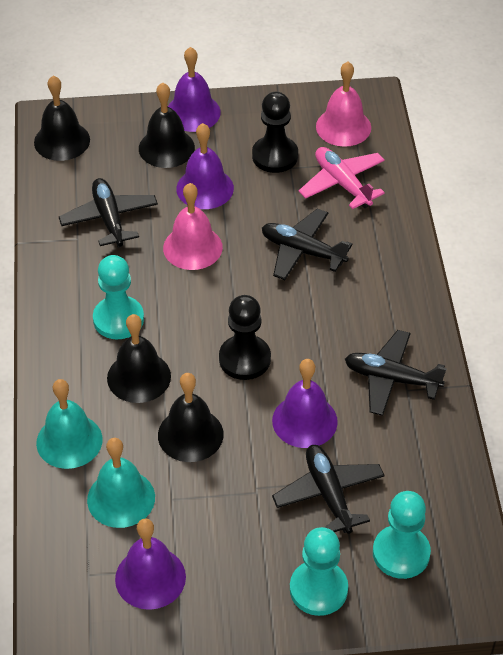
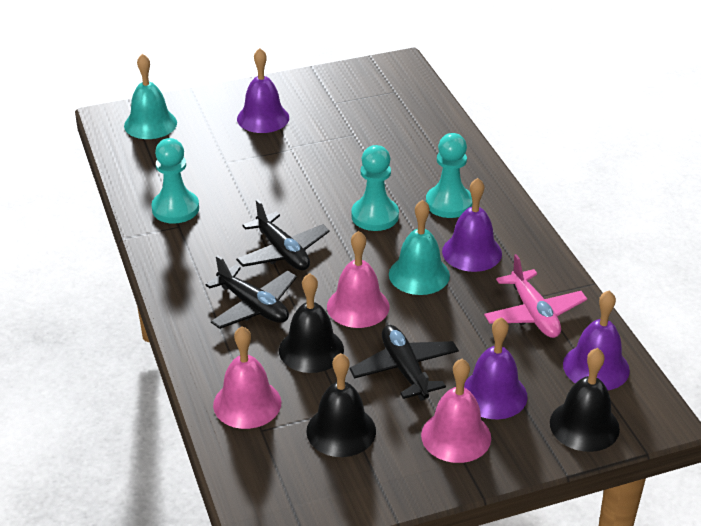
black bell: 4 -> 3
black pawn: 2 -> 0
black plane: 4 -> 3
pink bell: 2 -> 3

